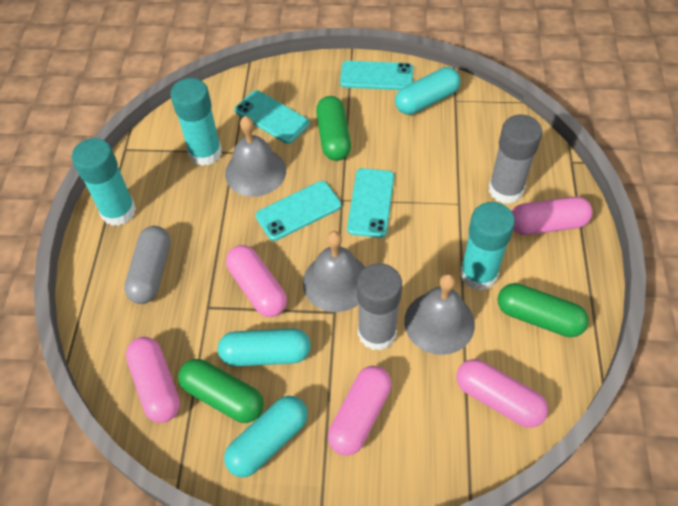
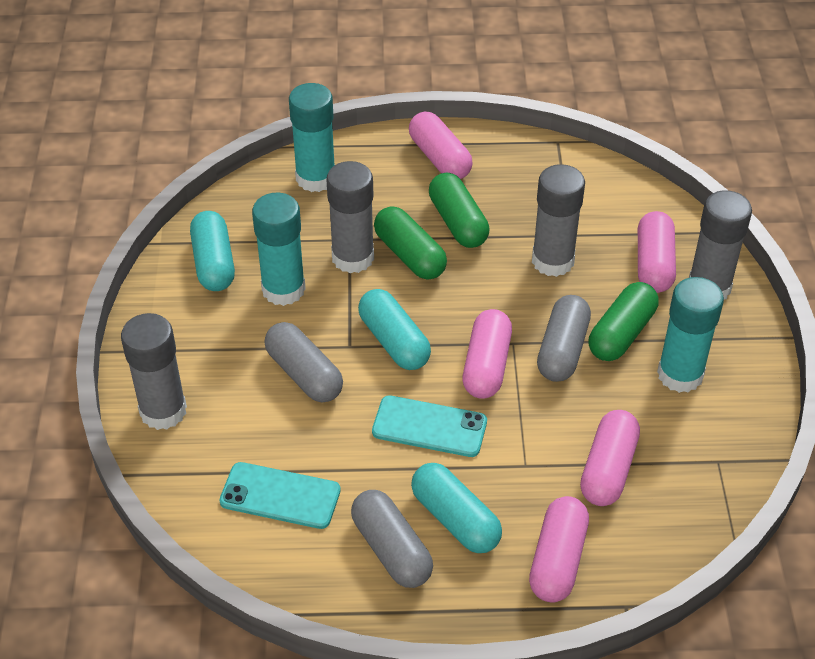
grey bell: 3 -> 0
grey capsule: 1 -> 3
grey glue stick: 2 -> 4
turquoise phone: 4 -> 2

